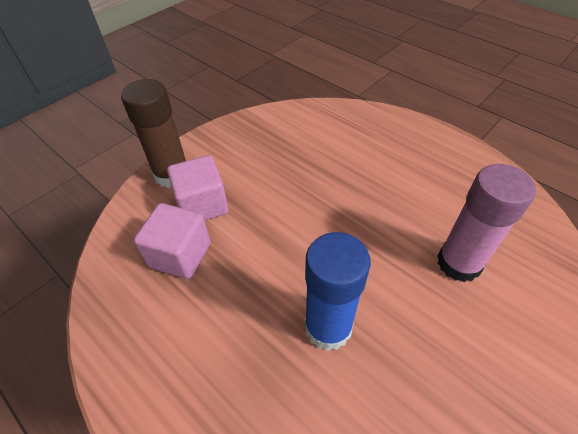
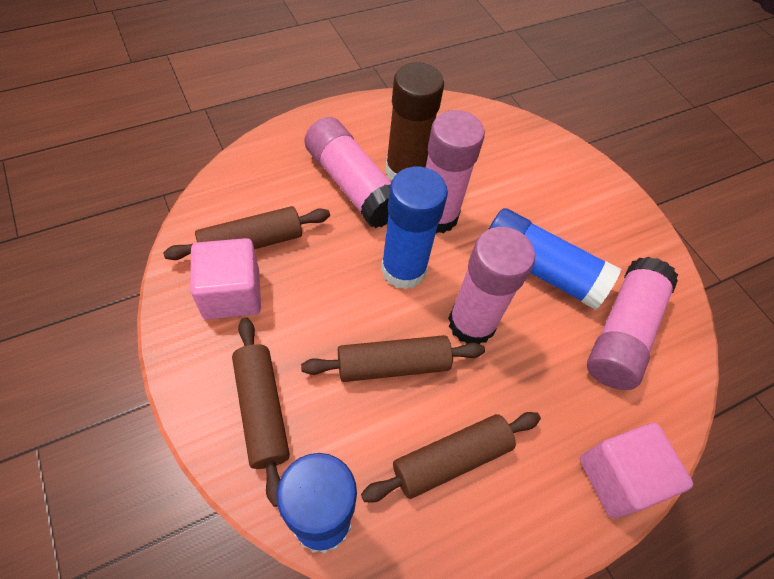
blue glue stick: 1 -> 3
brown rolling pin: 0 -> 4
pink glue stick: 1 -> 4

